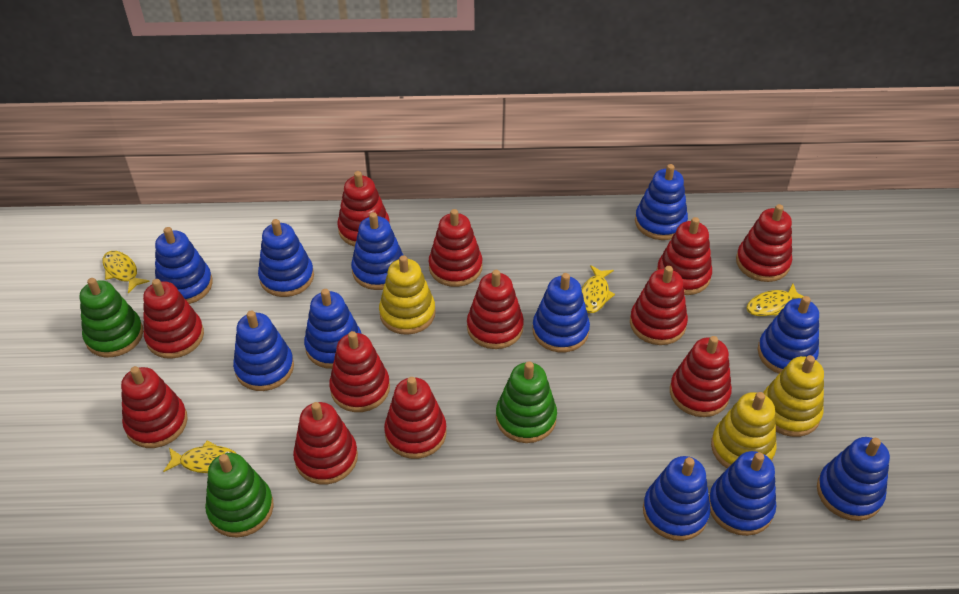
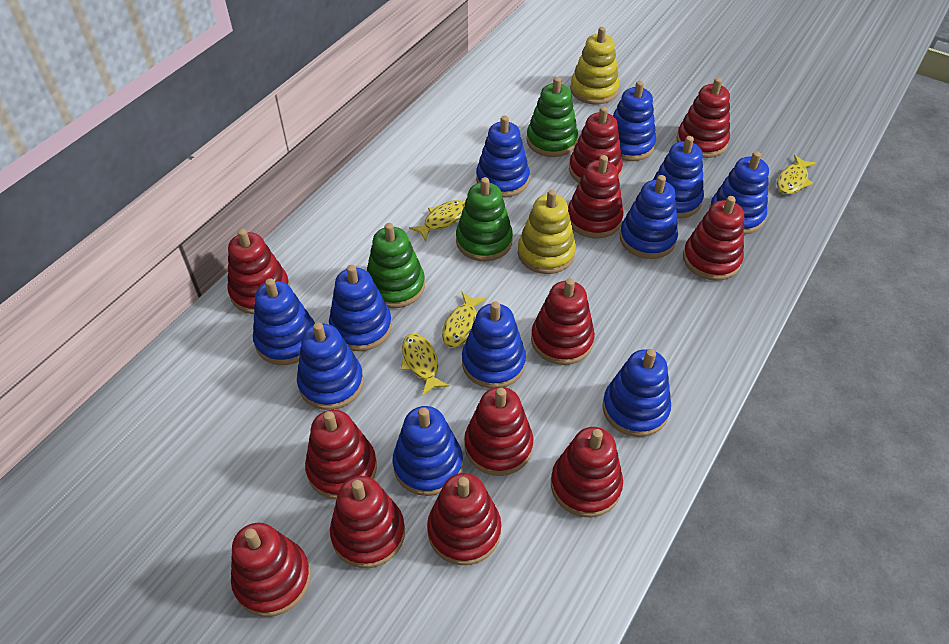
yellow stacking toy: 3 -> 2

